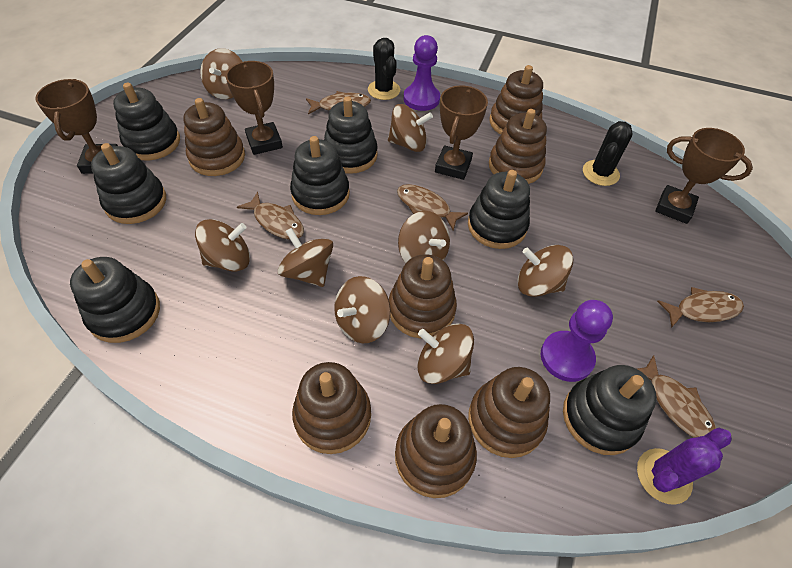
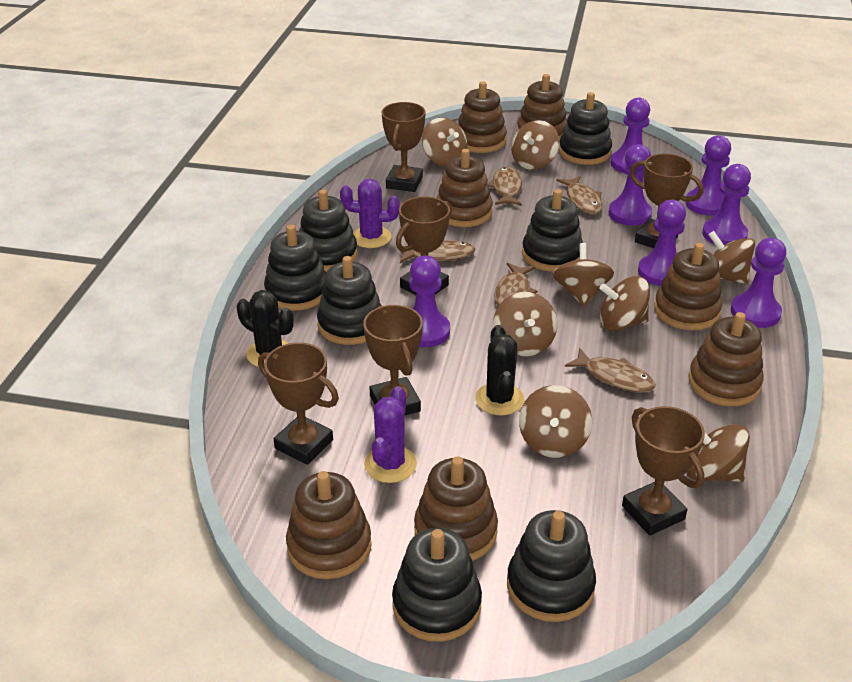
brown trophy: 4 -> 6
purple cactus: 1 -> 2
purple pawn: 2 -> 7

